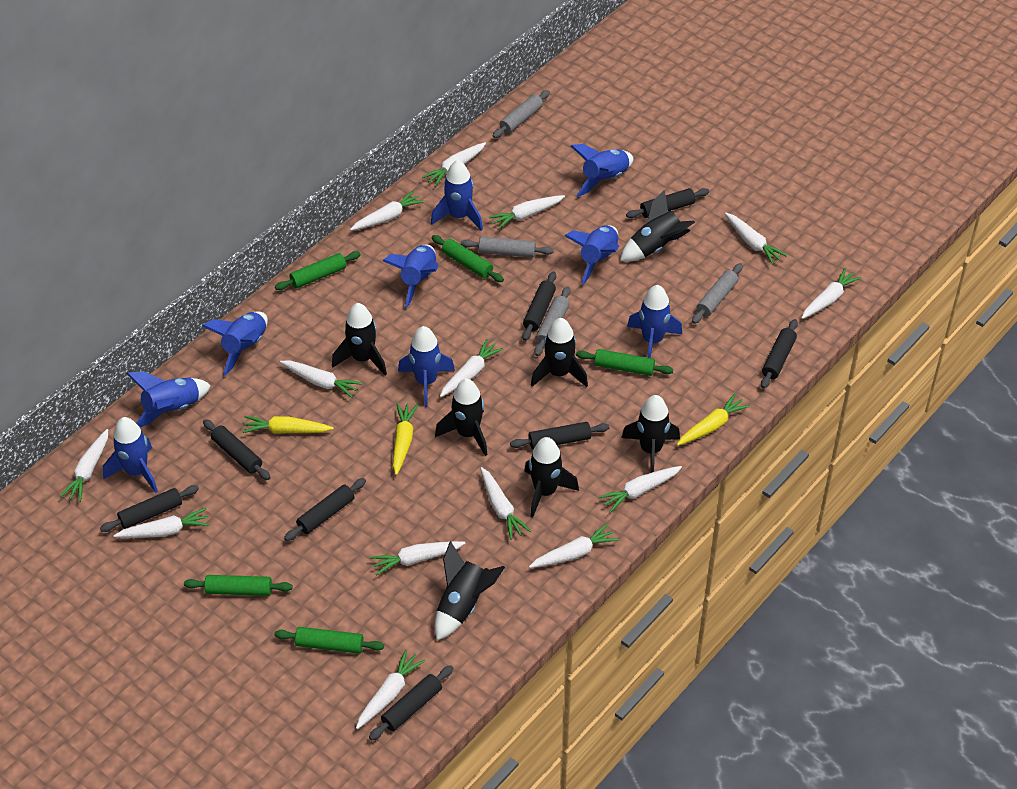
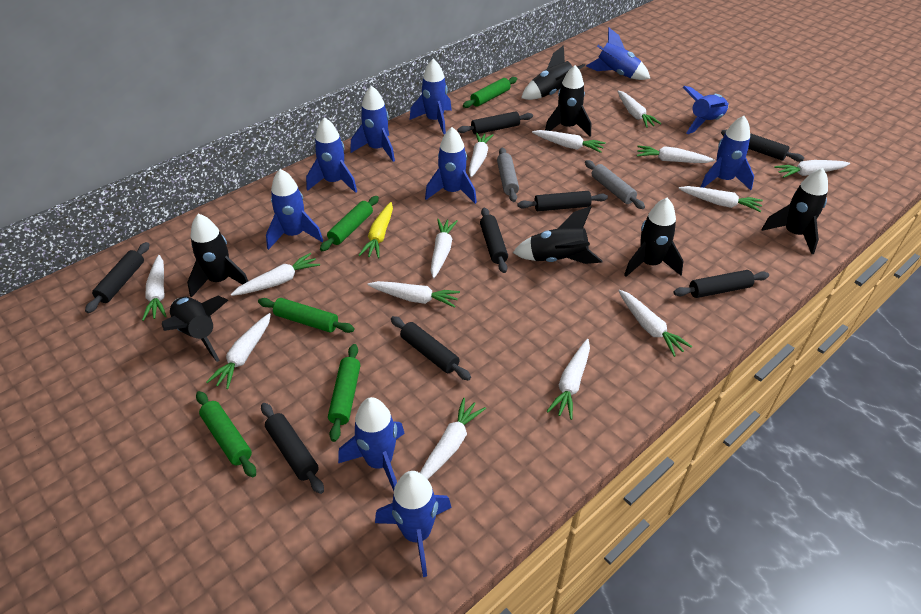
blue rocket: 9 -> 10
grey rolling pin: 4 -> 2
yellow carrot: 3 -> 1

